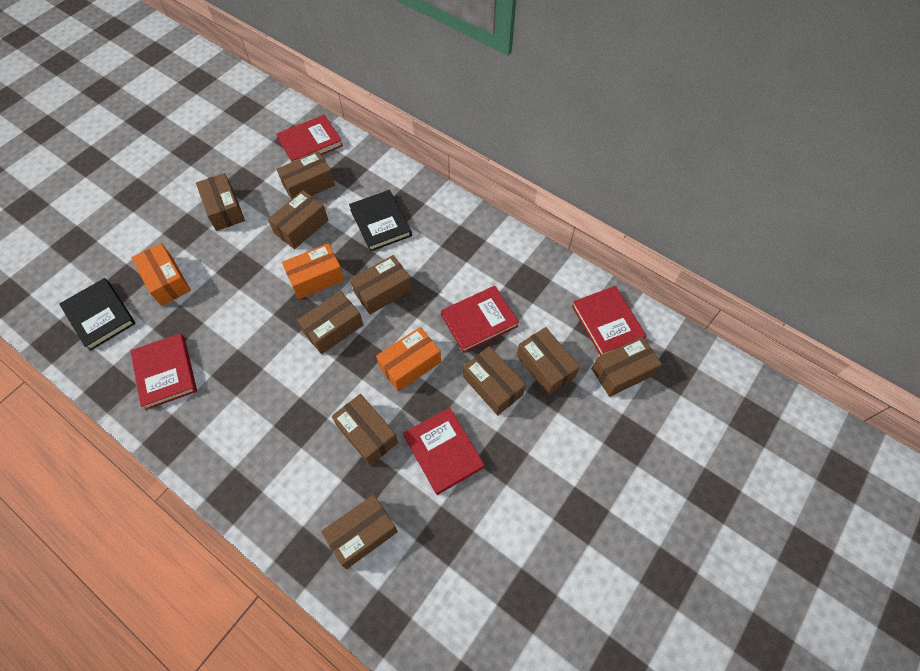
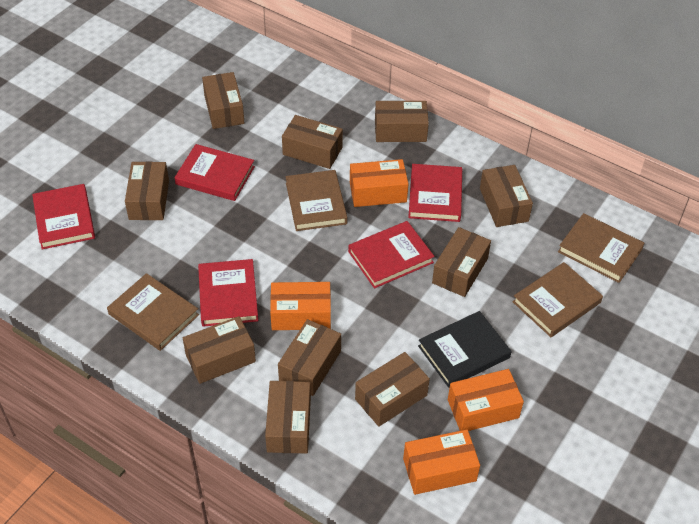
black book: 2 -> 1
brown book: 0 -> 4
orange box: 3 -> 4

